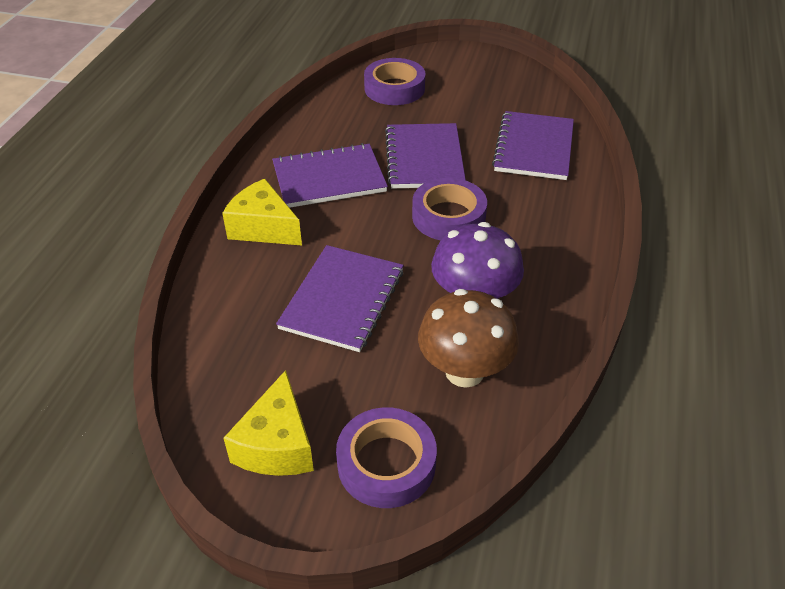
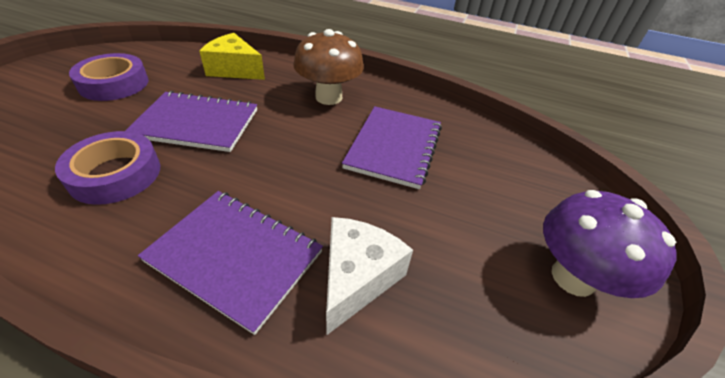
purple notebook: 4 -> 3
purple tape: 3 -> 2
white cheese: 0 -> 1
yellow cheese: 2 -> 1

